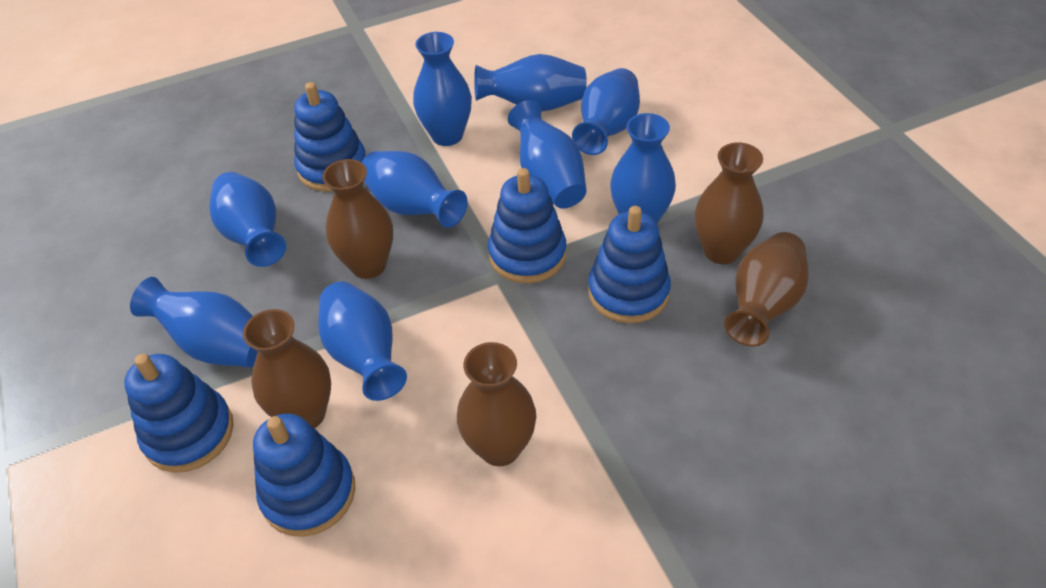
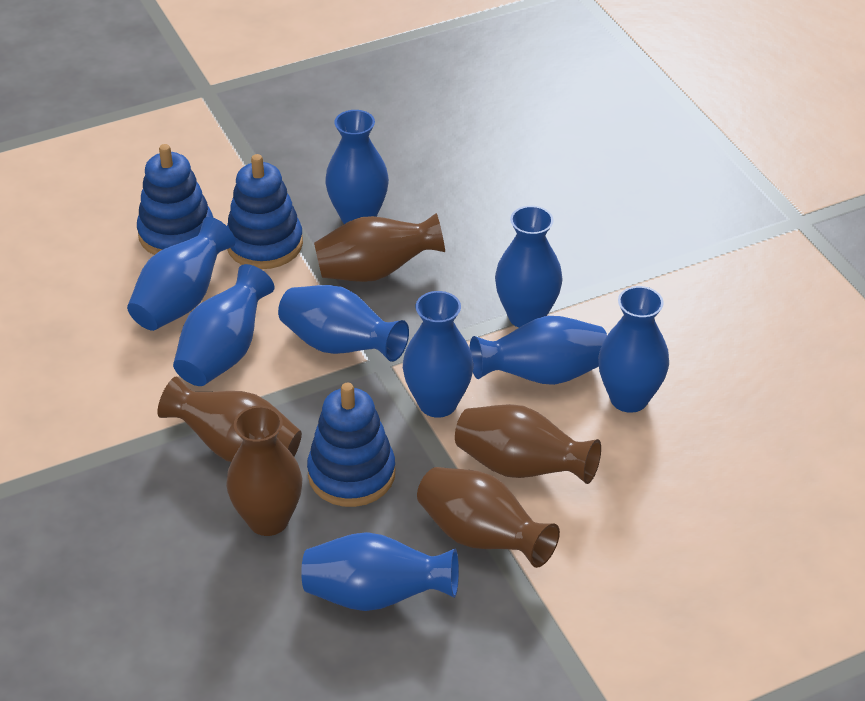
blue stacking toy: 5 -> 3

